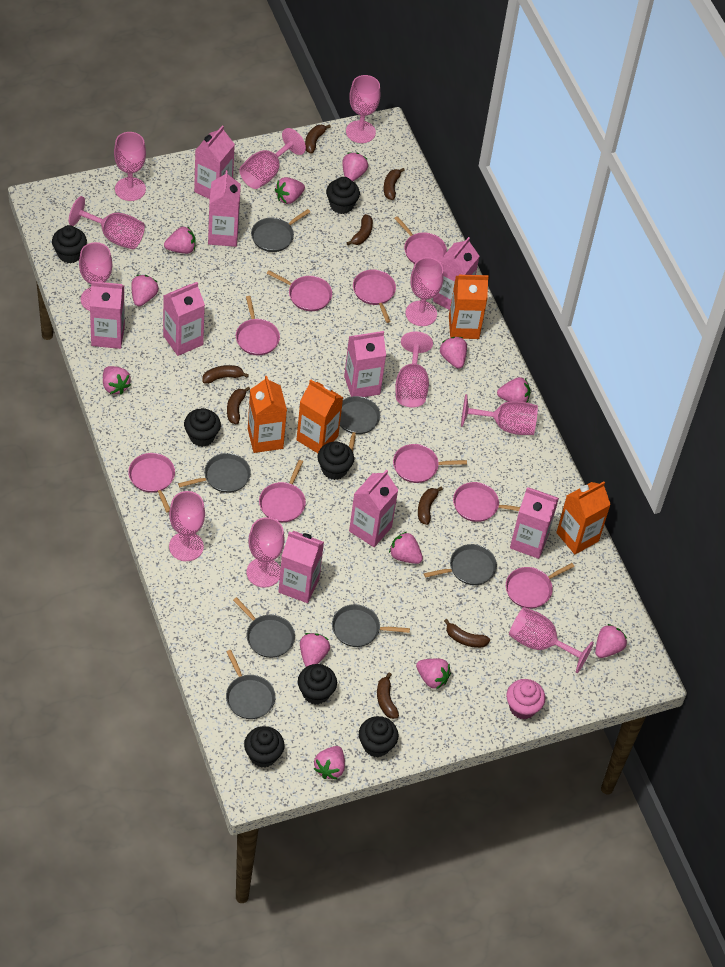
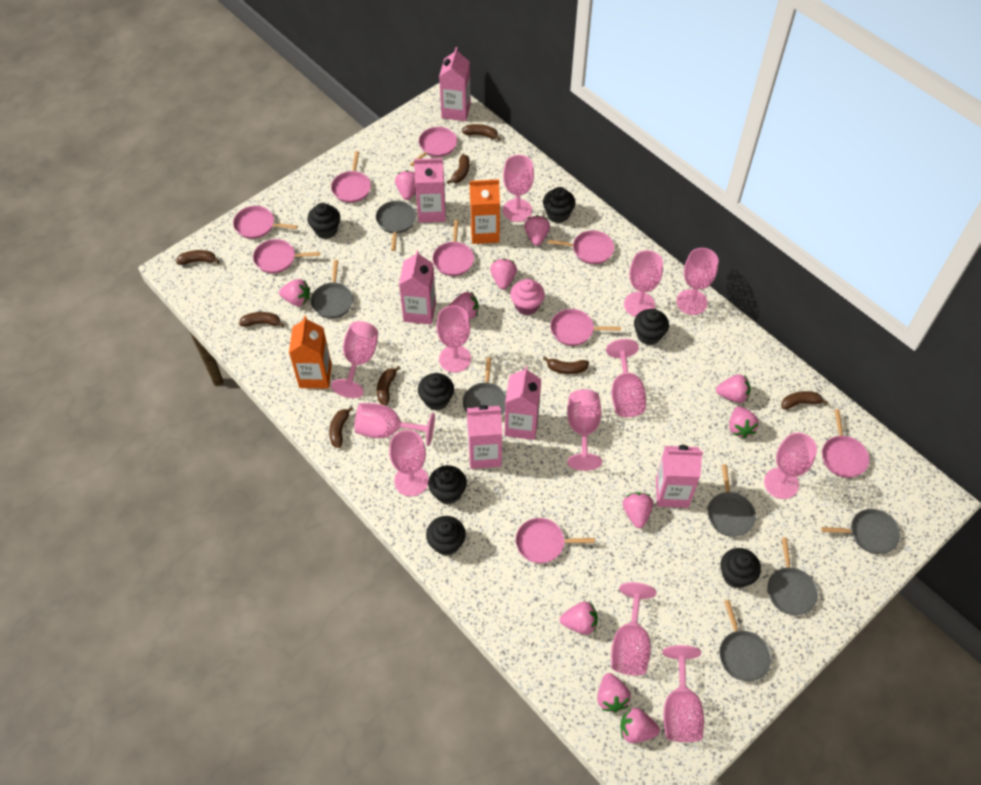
orange carton: 4 -> 2
pink carton: 9 -> 6
pink goblet: 11 -> 12
pink strawberry: 12 -> 11

